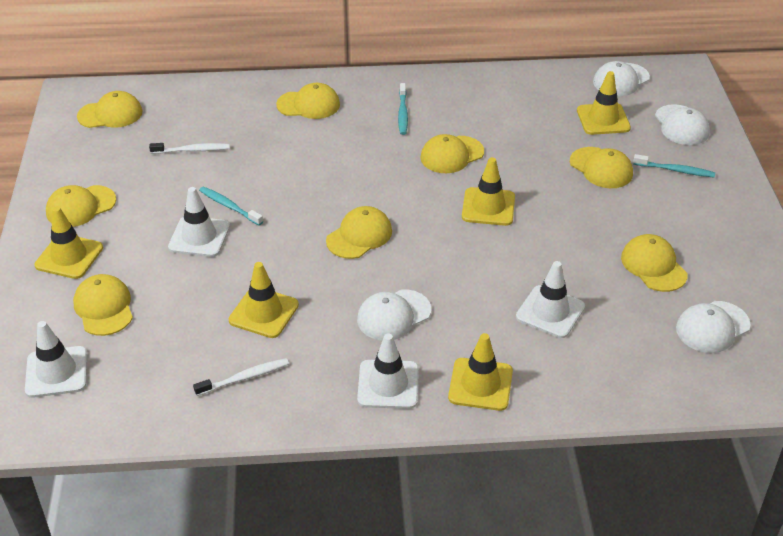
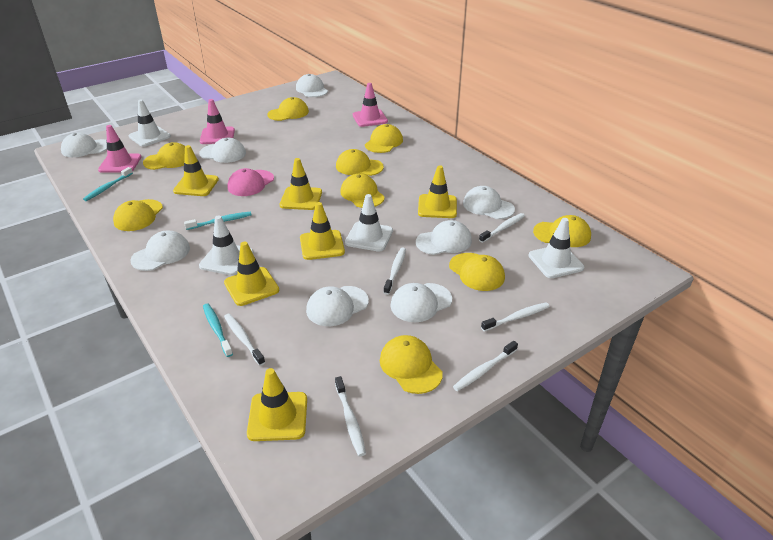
pink cap: 0 -> 1
pink traffic cone: 0 -> 3
white cap: 4 -> 8
white toothbrush: 2 -> 6
yellow cap: 8 -> 9
yellow traffic cone: 5 -> 6

